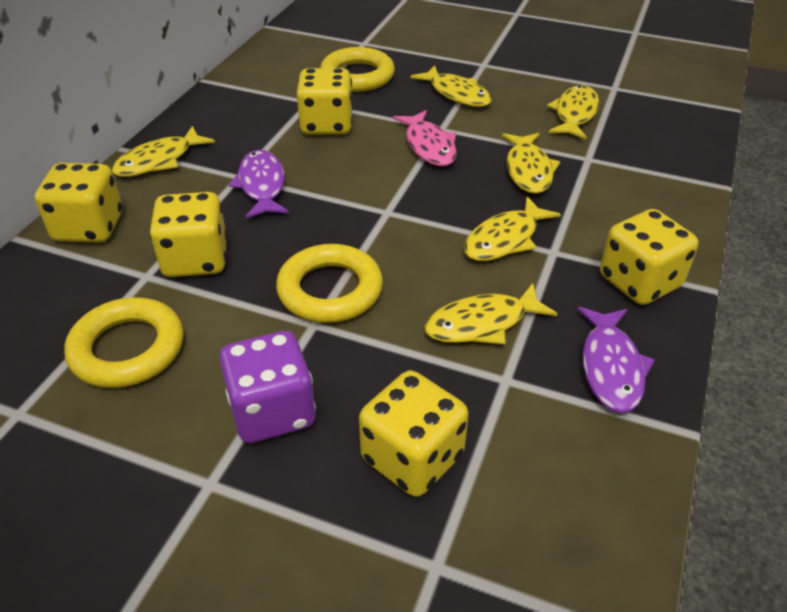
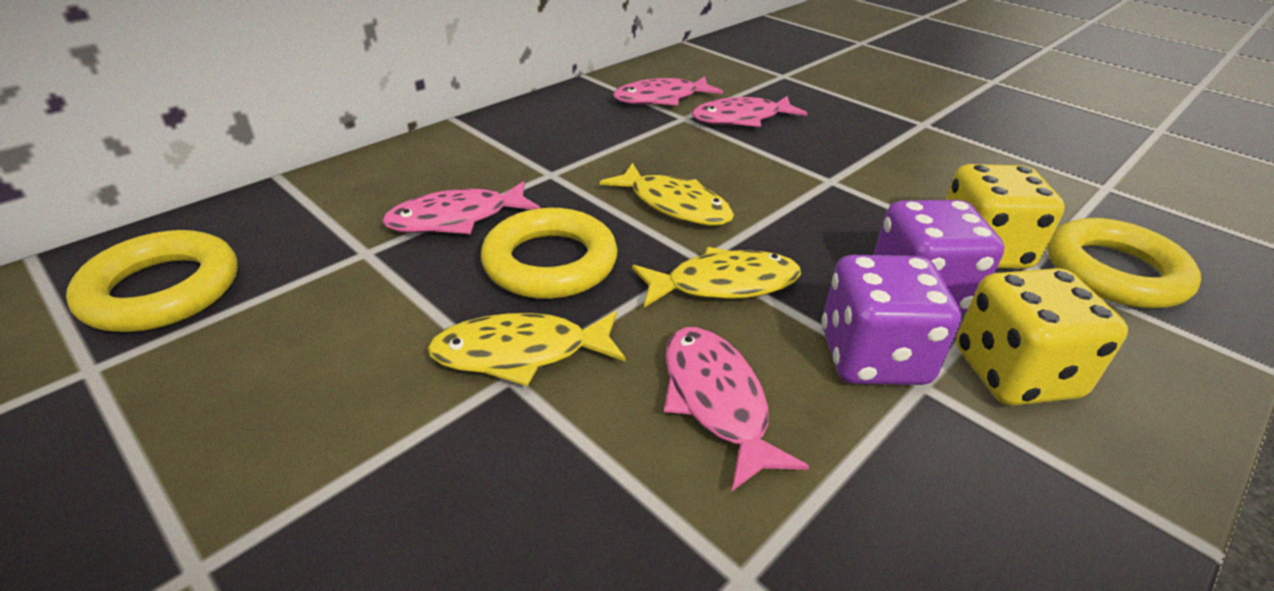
pink fish: 1 -> 4
purple dice: 1 -> 2
purple fish: 2 -> 0
yellow dice: 5 -> 2
yellow fish: 6 -> 3

